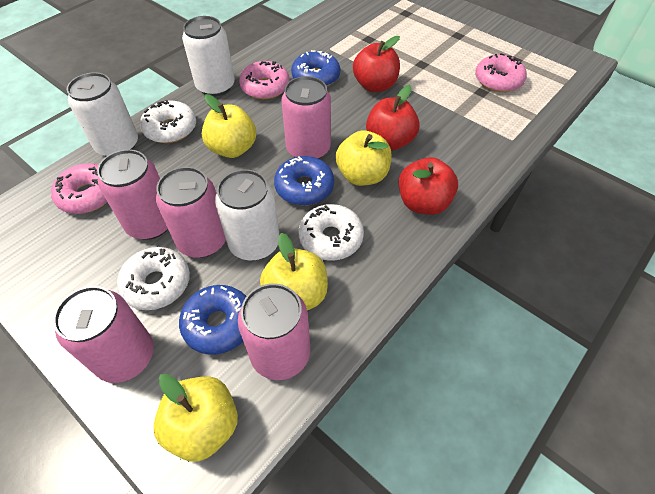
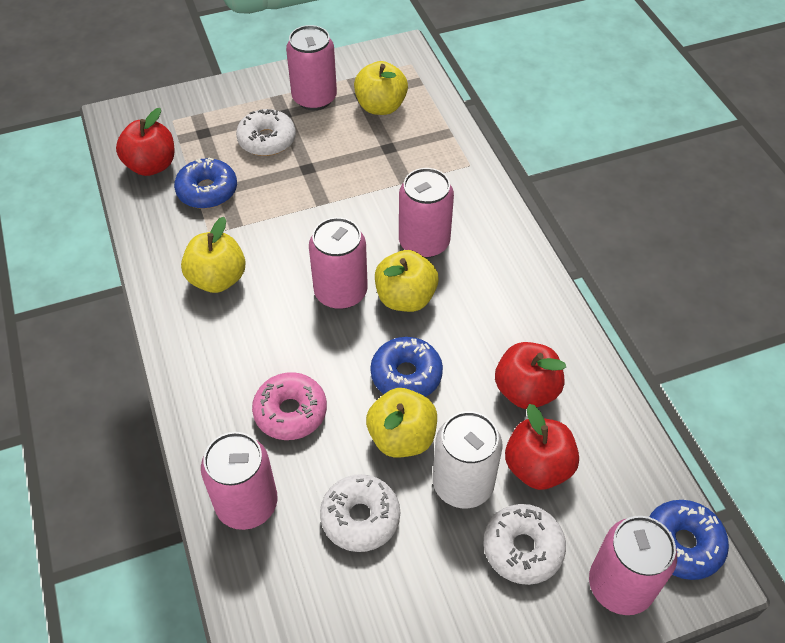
pink donut: 3 -> 1
white can: 3 -> 1

